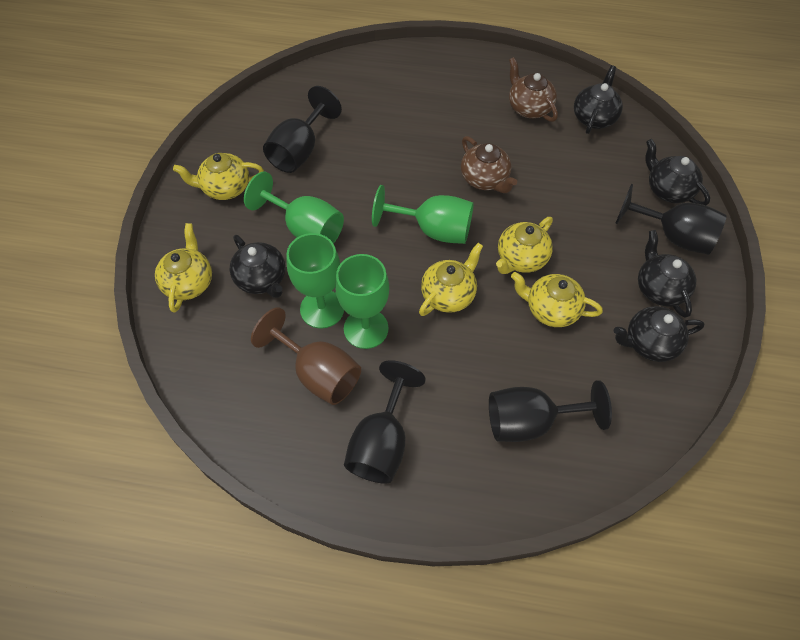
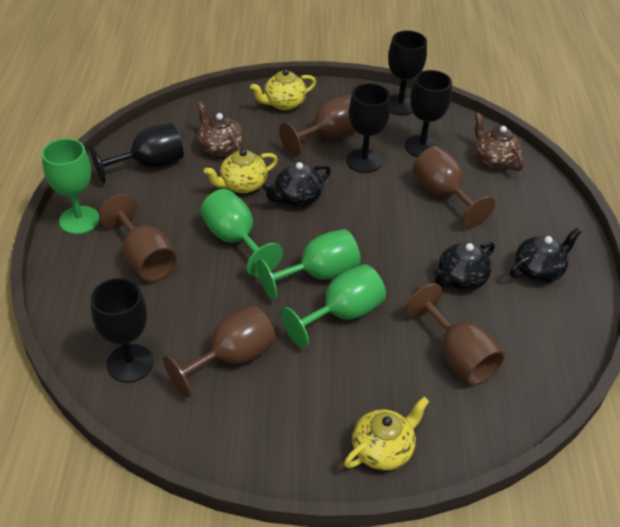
black goblet: 4 -> 5
black teapot: 5 -> 3
brown goblet: 1 -> 5
yellow teapot: 5 -> 3

